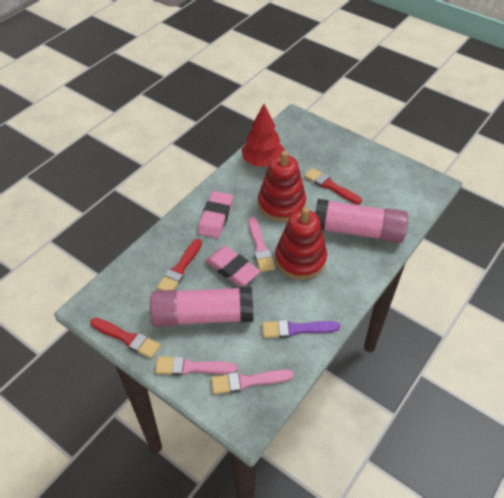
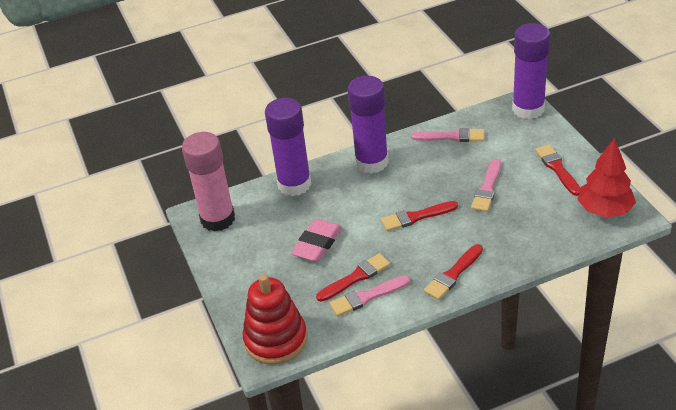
pink eraser: 2 -> 1
pink glue stick: 2 -> 1
purple brush: 1 -> 0
purple glue stick: 0 -> 3
red brush: 3 -> 4
red stacking toy: 2 -> 1

